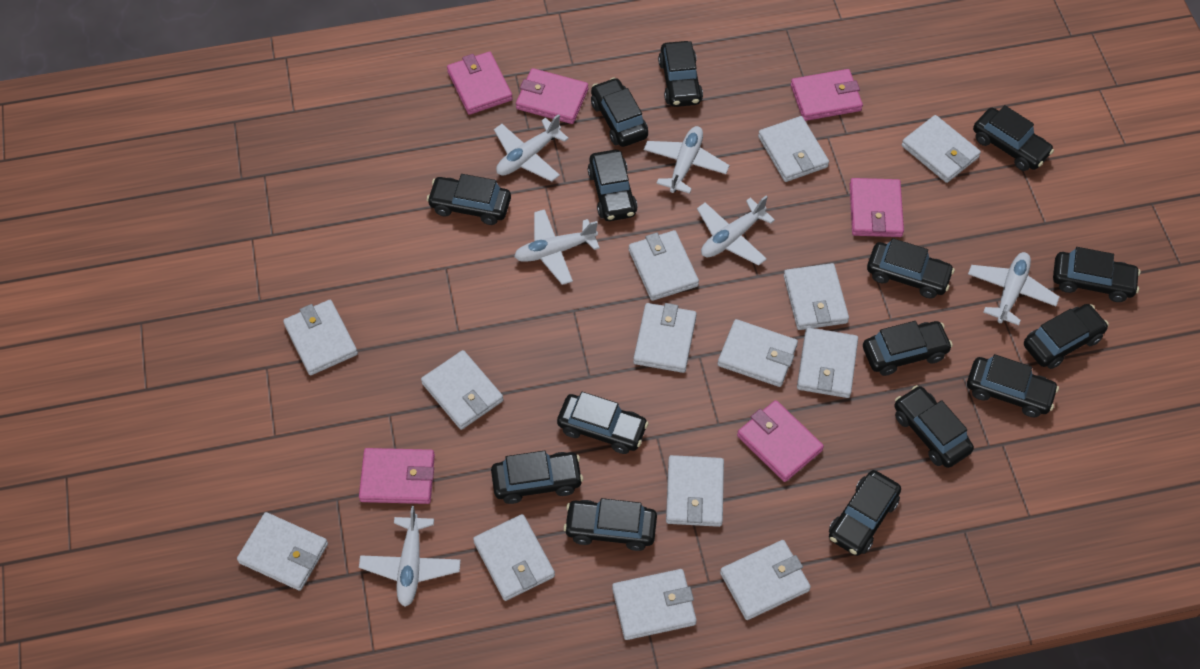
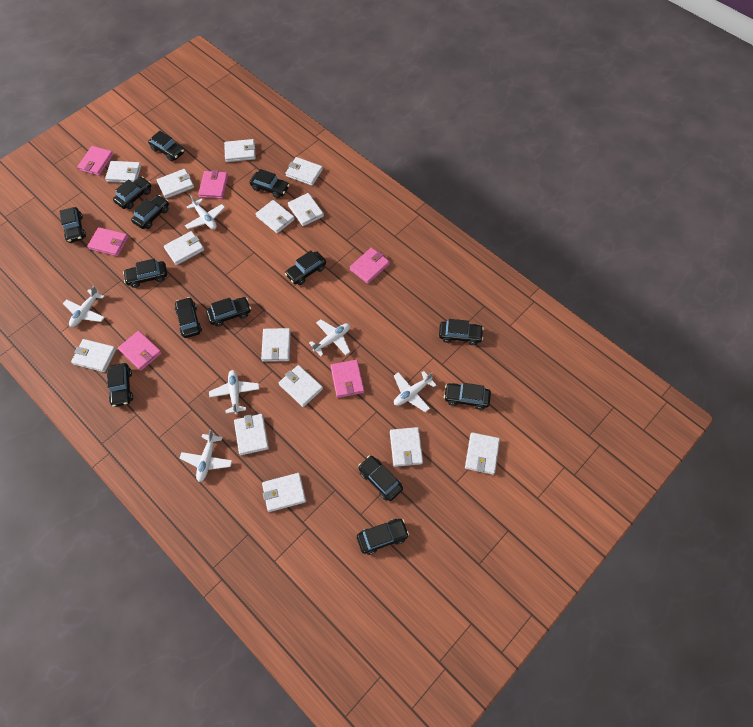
black car: 15 -> 14

